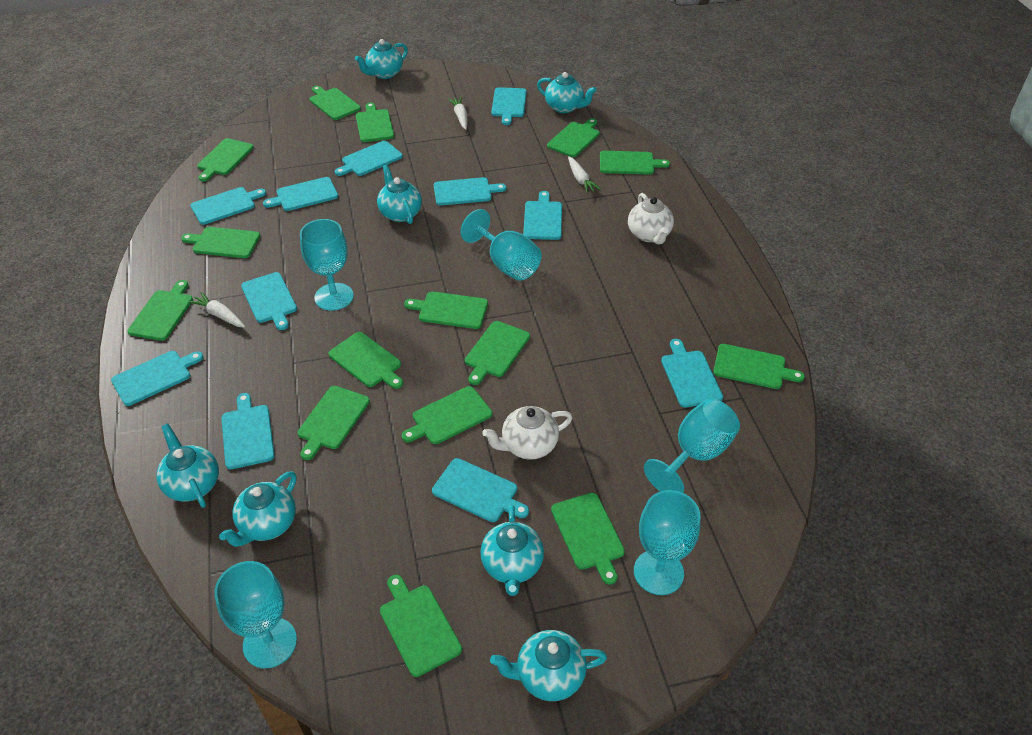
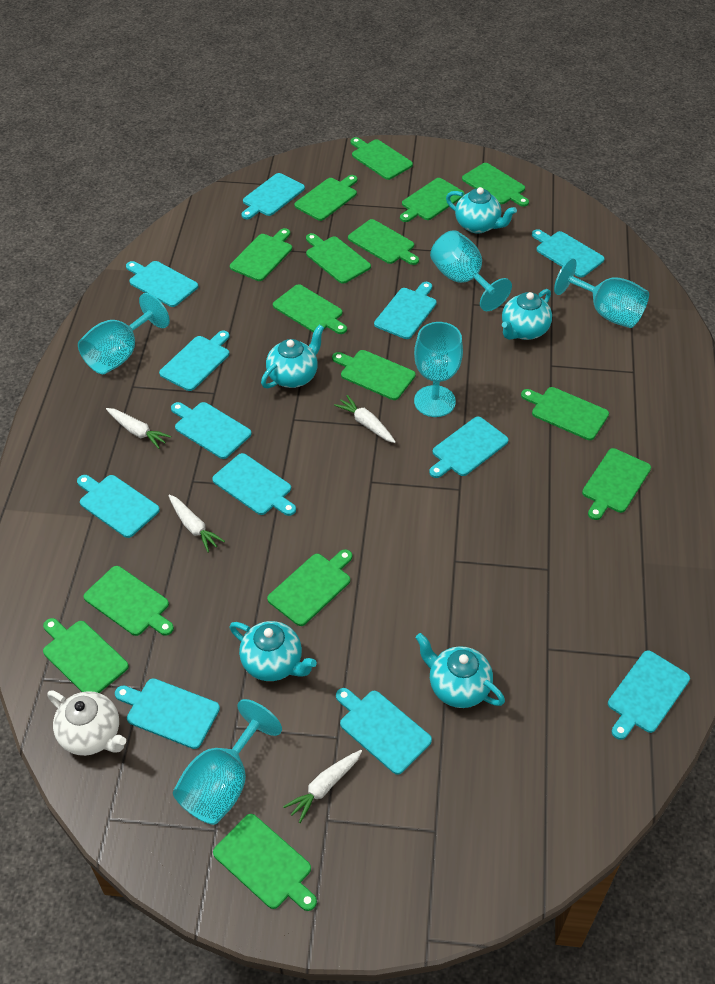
turquoise cutting board: 11 -> 12
turquoise teapot: 7 -> 5
white carrot: 3 -> 4
white teapot: 2 -> 1

